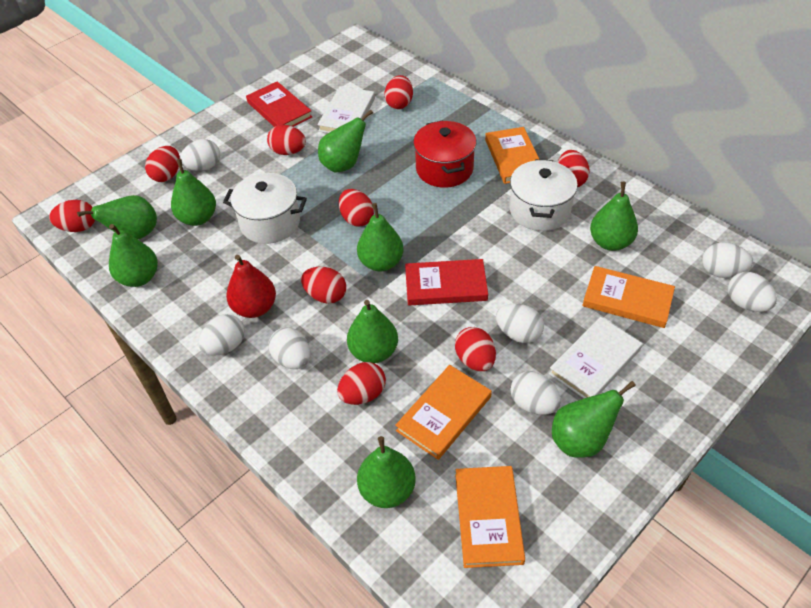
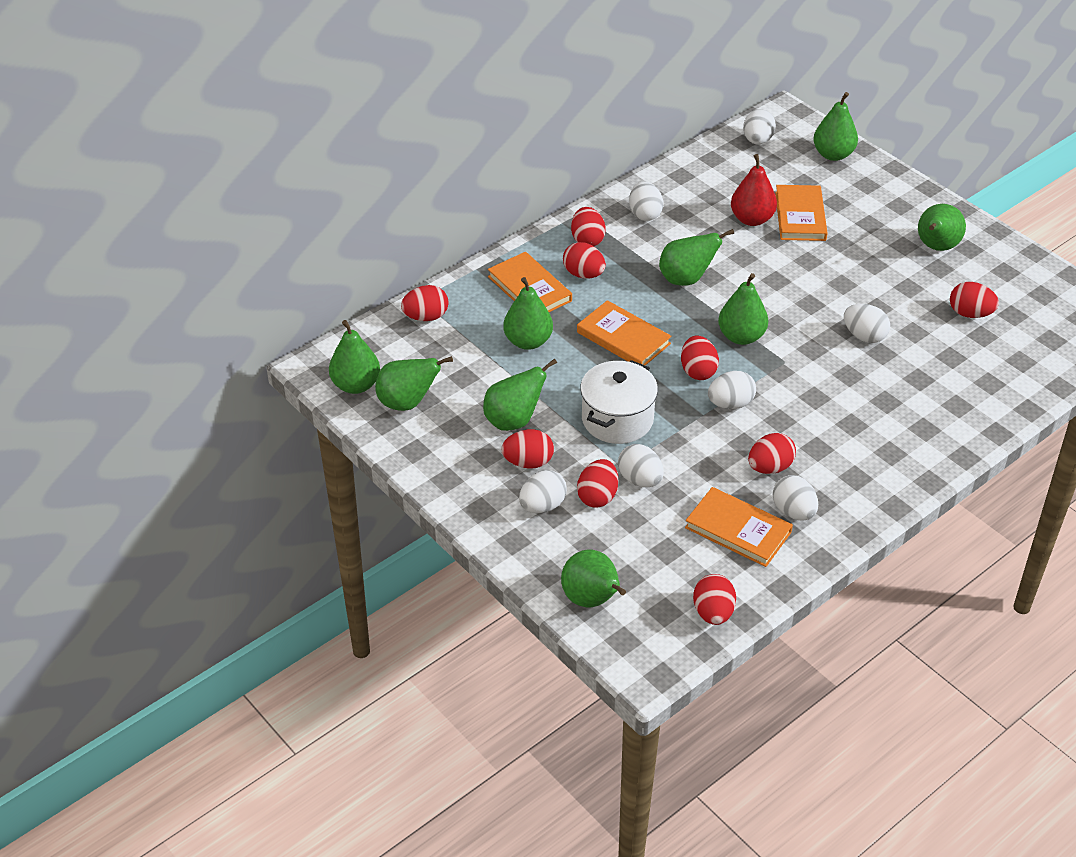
red book: 2 -> 0
red pot: 1 -> 0
white book: 2 -> 0
white pot: 2 -> 1

